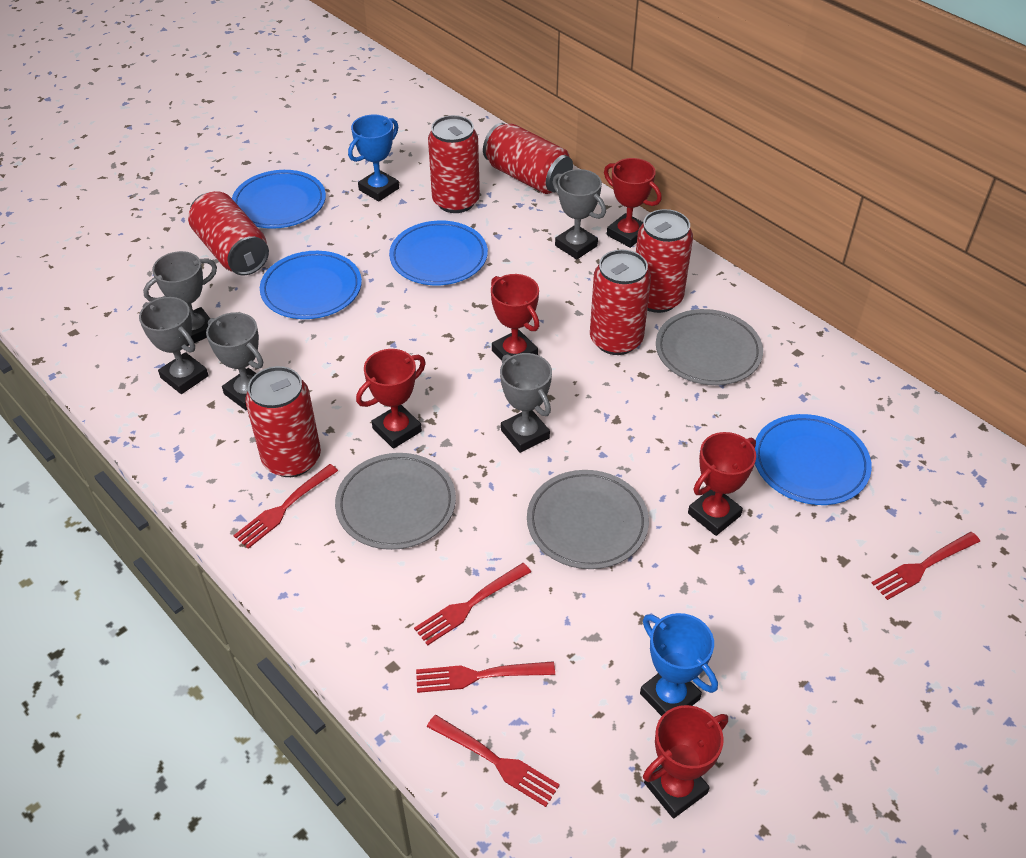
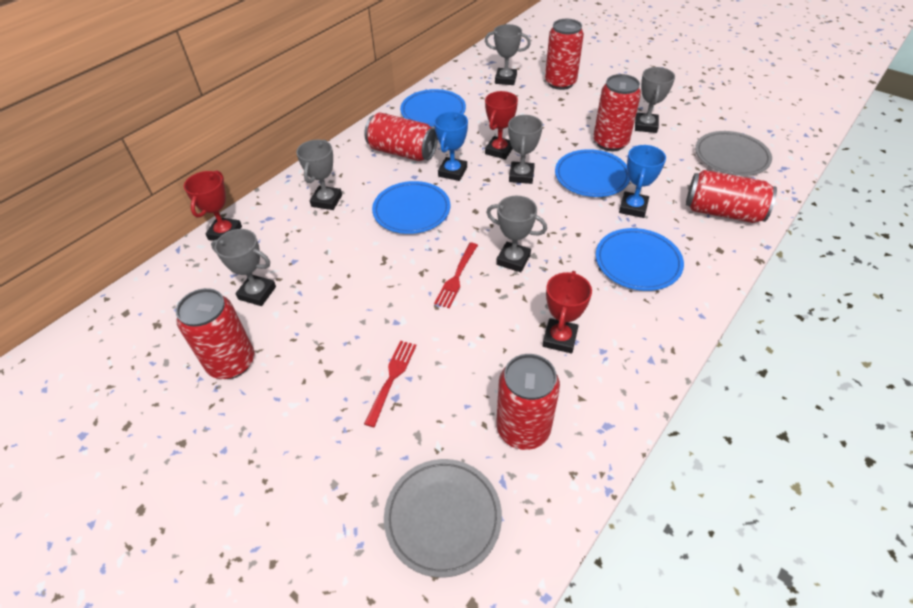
grey plate: 3 -> 2
grey trophy: 5 -> 6
red fork: 5 -> 2
red trophy: 5 -> 3

